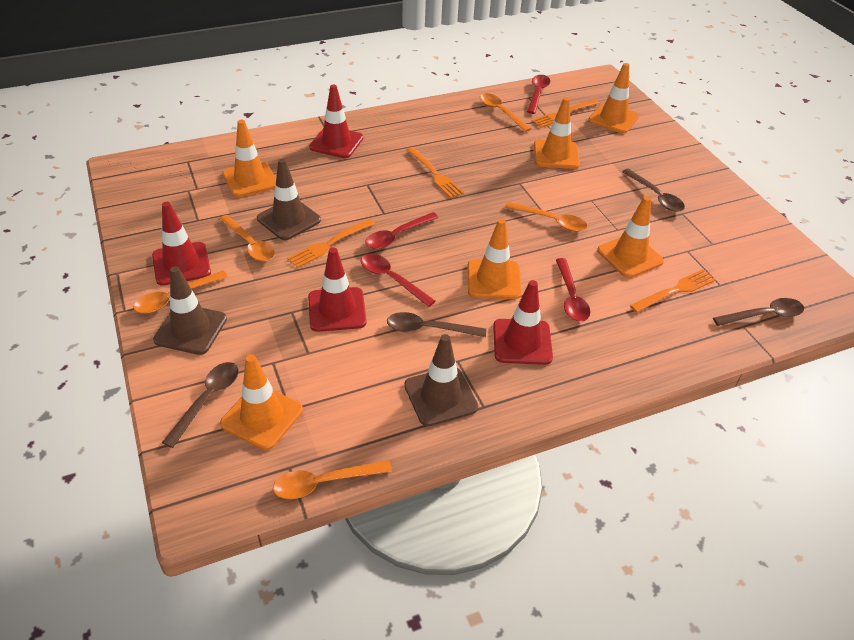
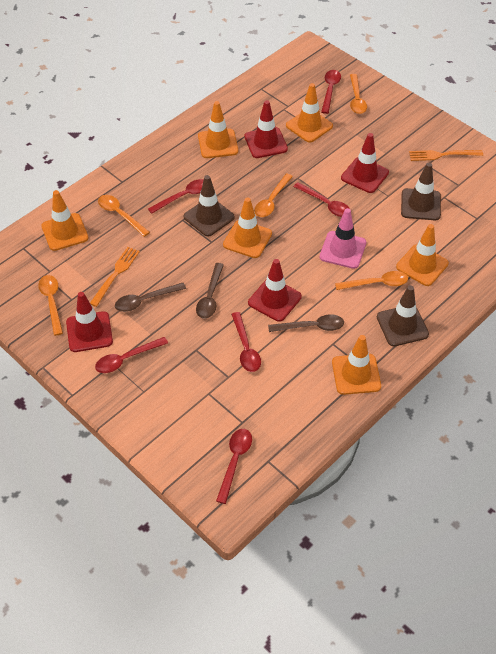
brown spoon: 4 -> 3
orange fork: 4 -> 2
pink traffic cone: 0 -> 1
red spoon: 4 -> 6

